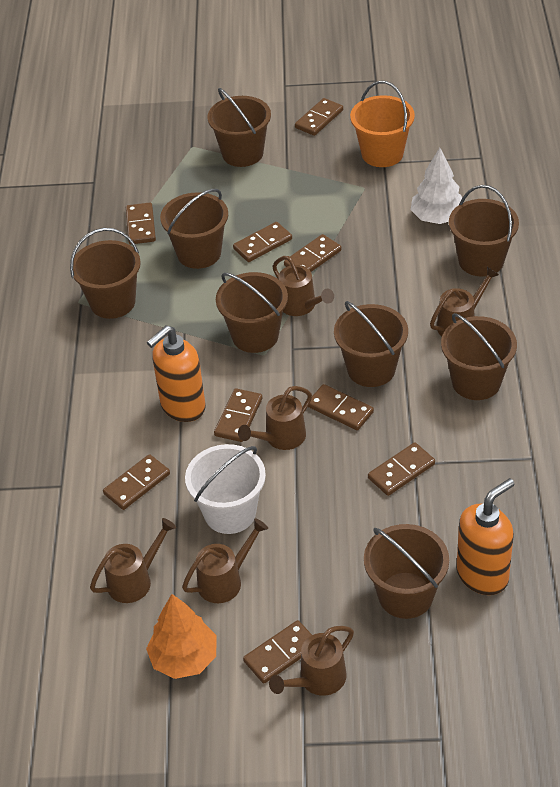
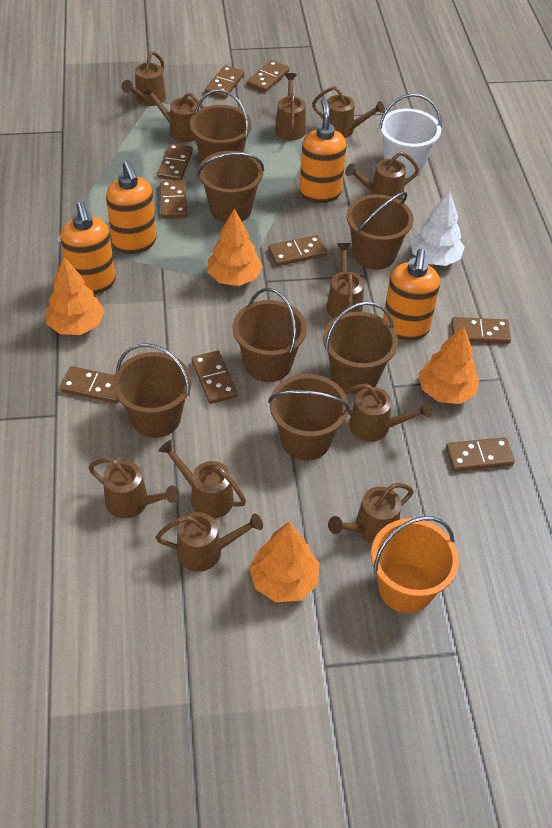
brown bucket: 8 -> 7
brown watering can: 6 -> 11
orange soap dispenser: 2 -> 4
orange tree: 1 -> 4

